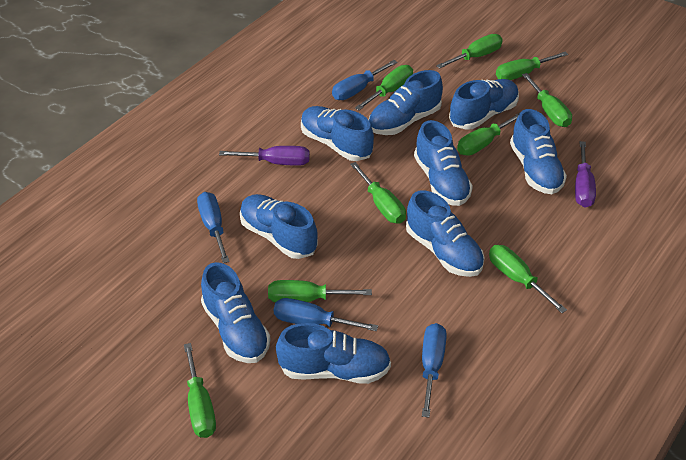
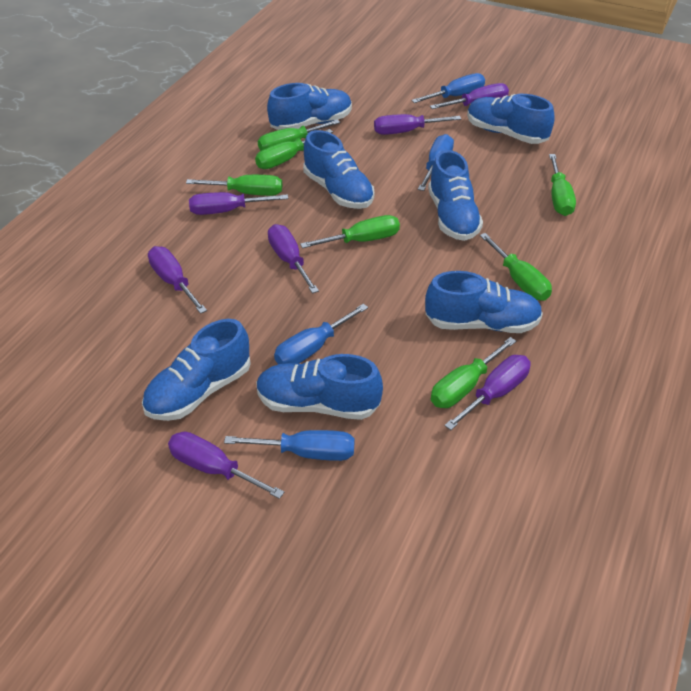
blue shoe: 9 -> 7
green screwdriver: 9 -> 7
purple screwdriver: 2 -> 7

